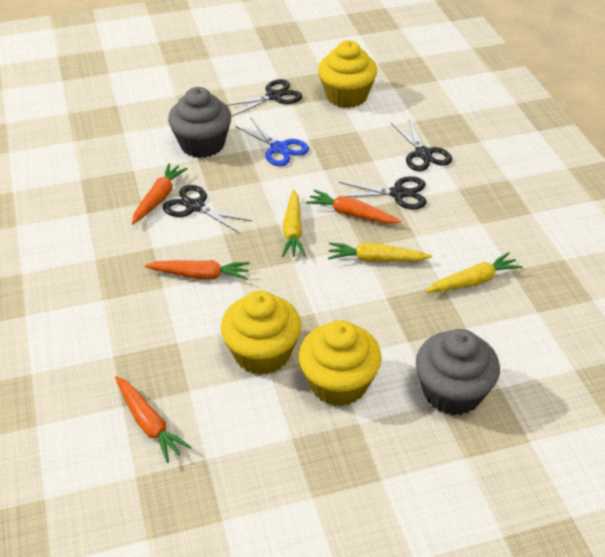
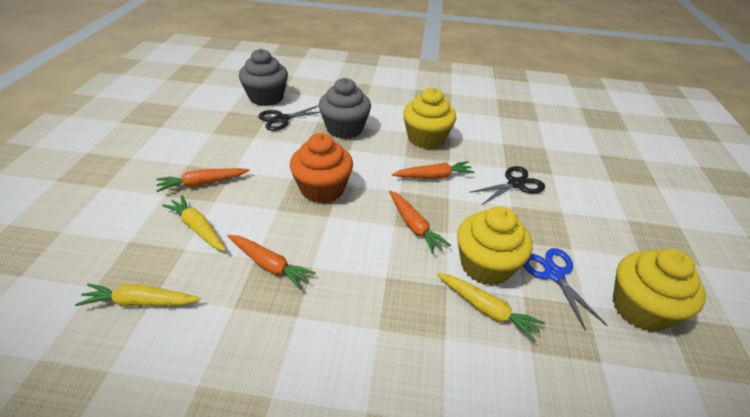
black scissors: 4 -> 2
orange cupcake: 0 -> 1

